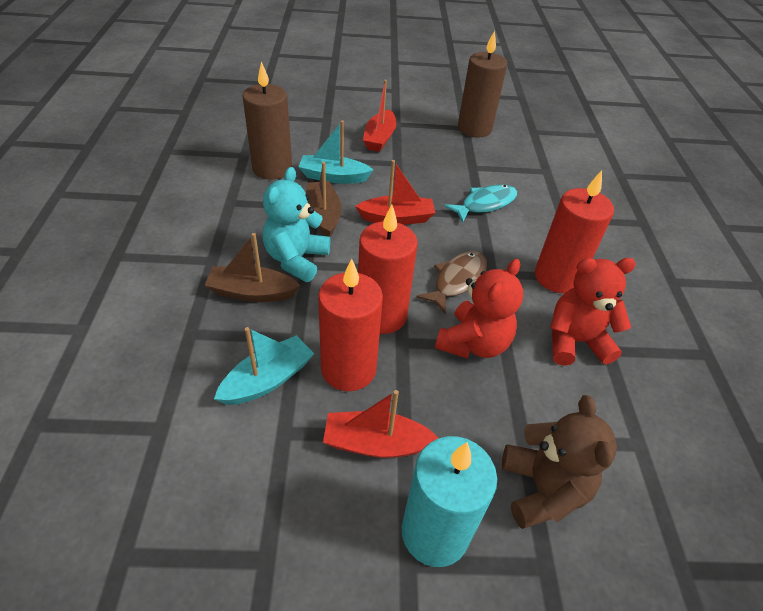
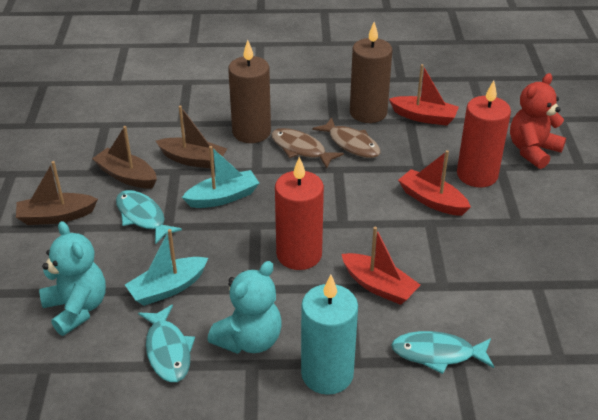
brown boat: 2 -> 3
brown fish: 1 -> 2
brown teddy bear: 1 -> 0
red candle: 3 -> 2
red teddy bear: 2 -> 1
turquoise fish: 1 -> 3
turquoise teddy bear: 1 -> 2

